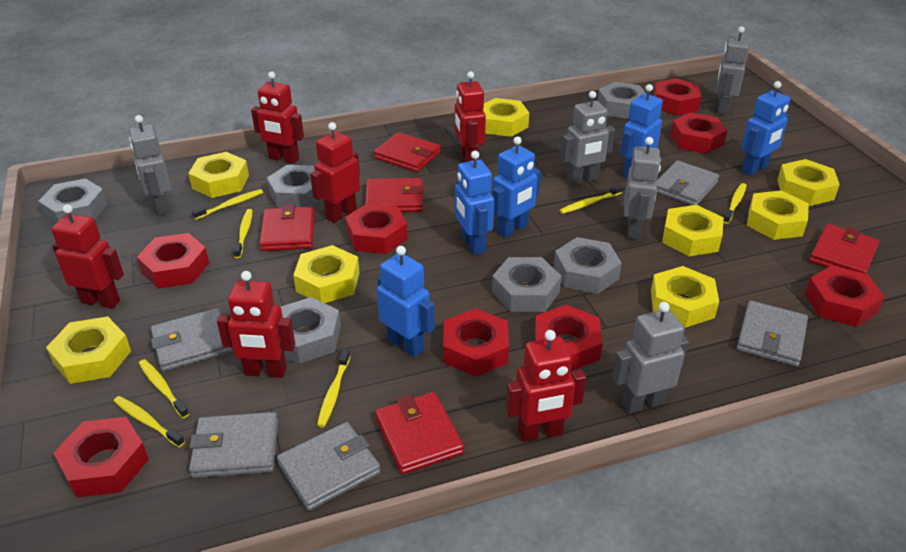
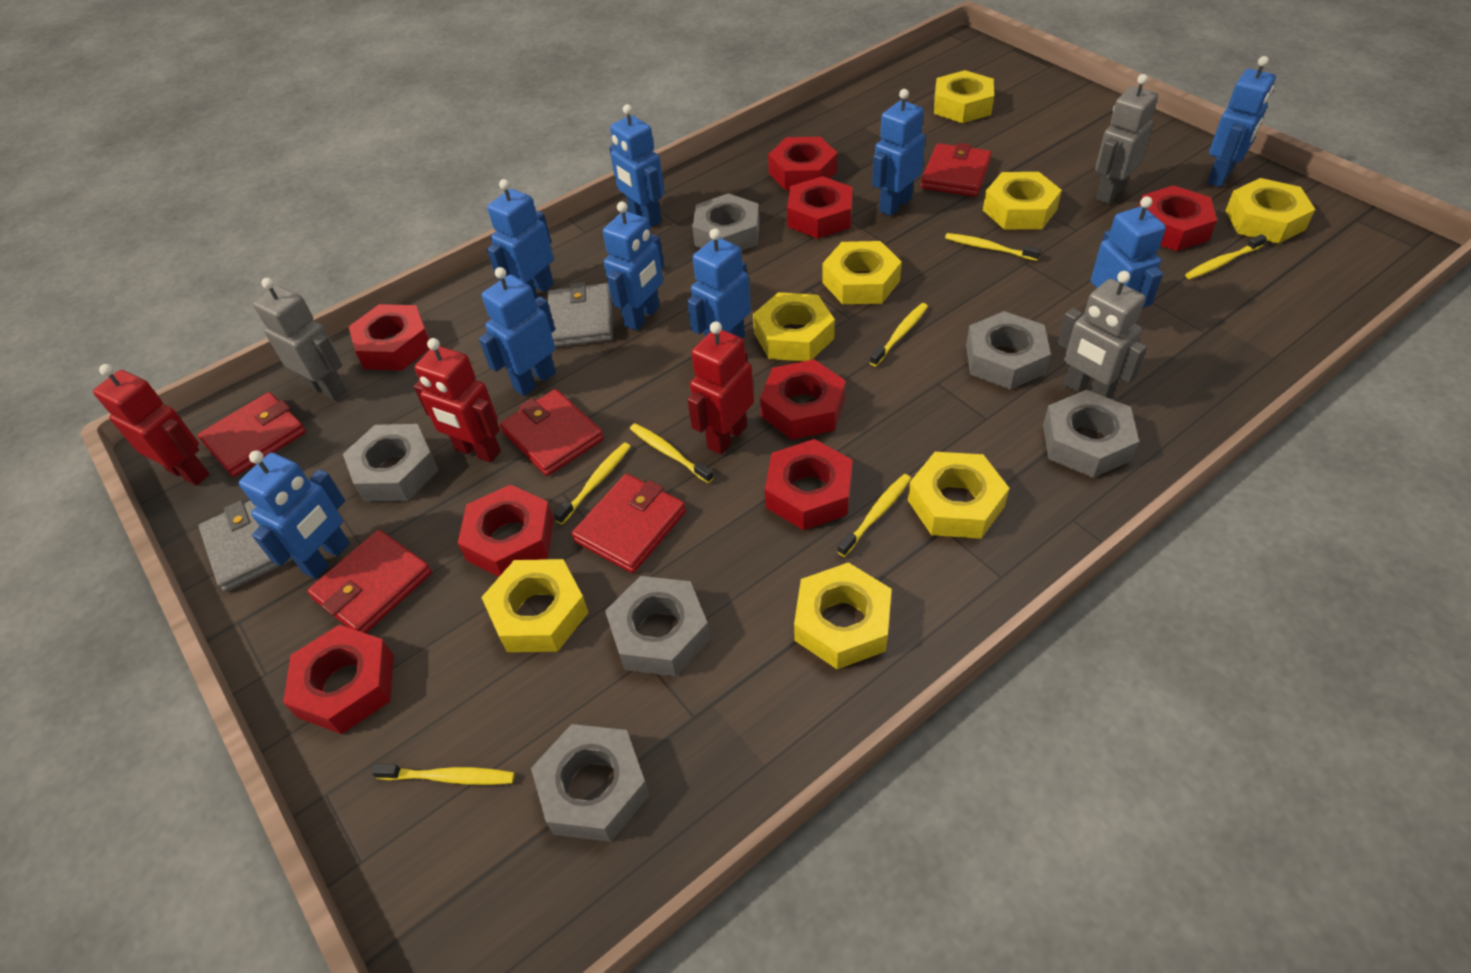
blue robot: 5 -> 9
grey robot: 5 -> 3
grey wallet: 5 -> 2
red robot: 6 -> 3

